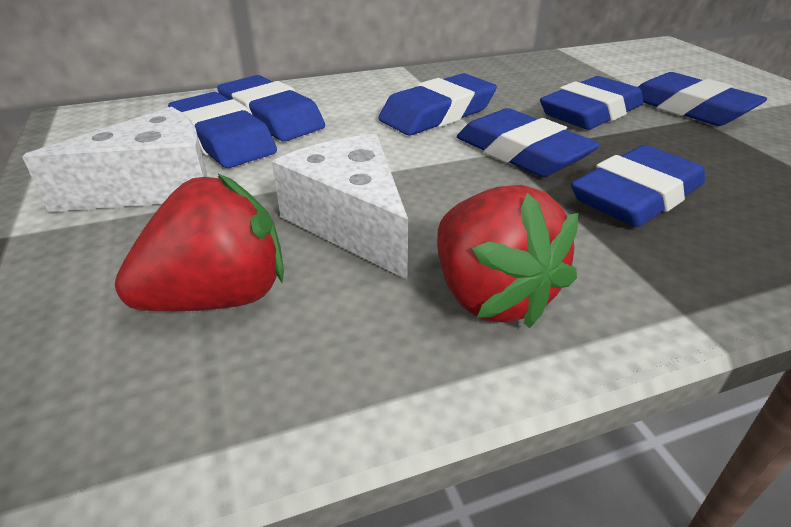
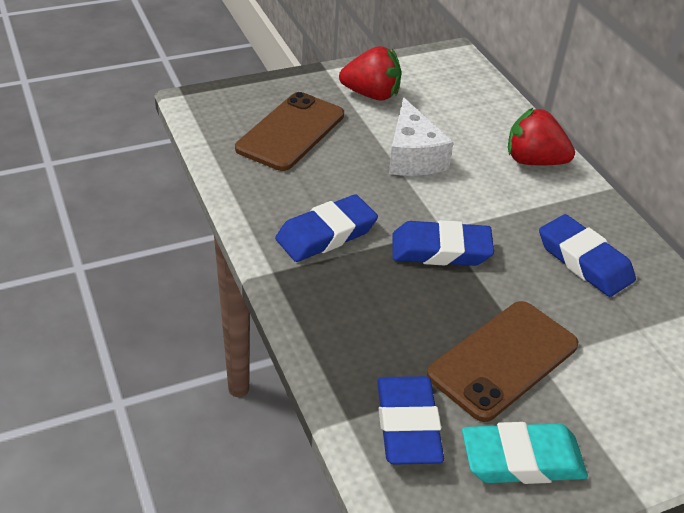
blue eraser: 7 -> 4
brown phone: 0 -> 2
turquoise eraser: 0 -> 1
white cheese: 2 -> 1

